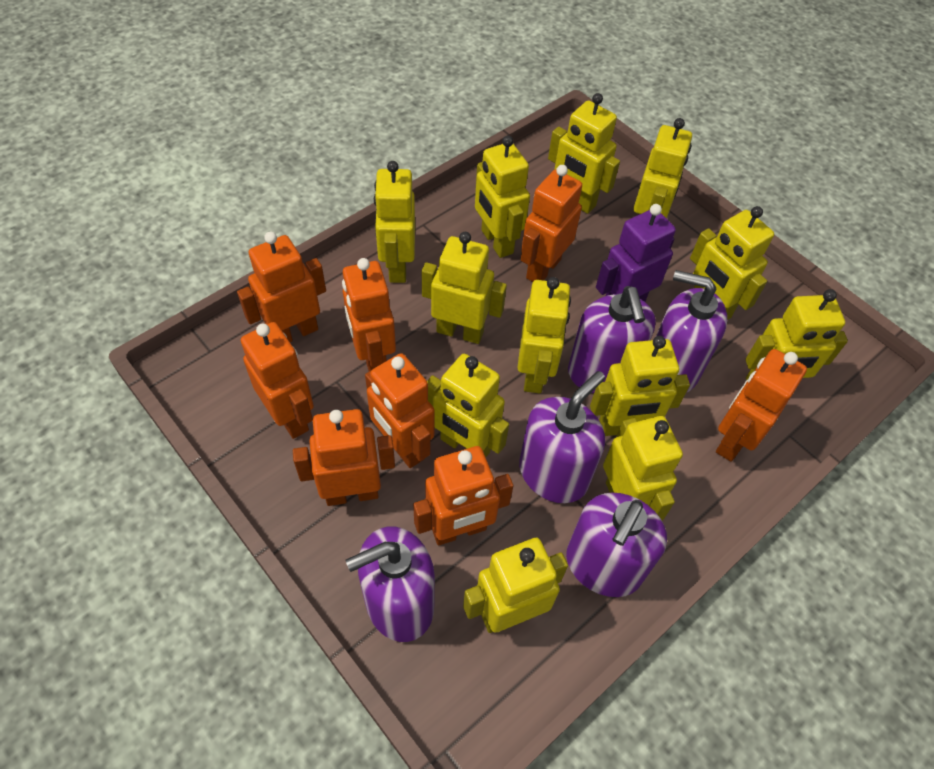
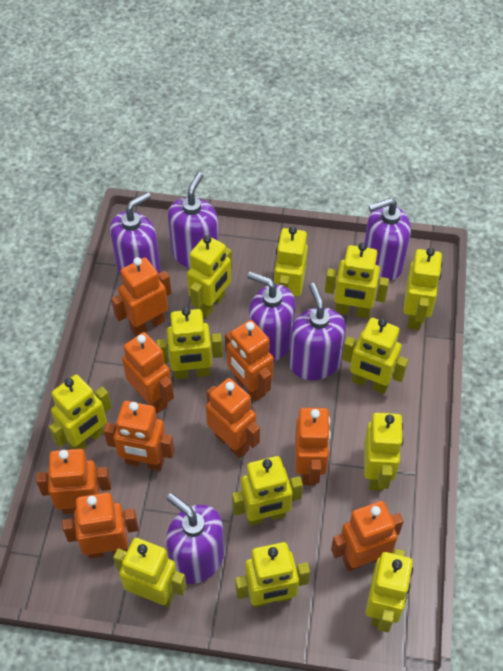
orange robot: 8 -> 9
purple robot: 1 -> 0
purple soap dispenser: 5 -> 6

